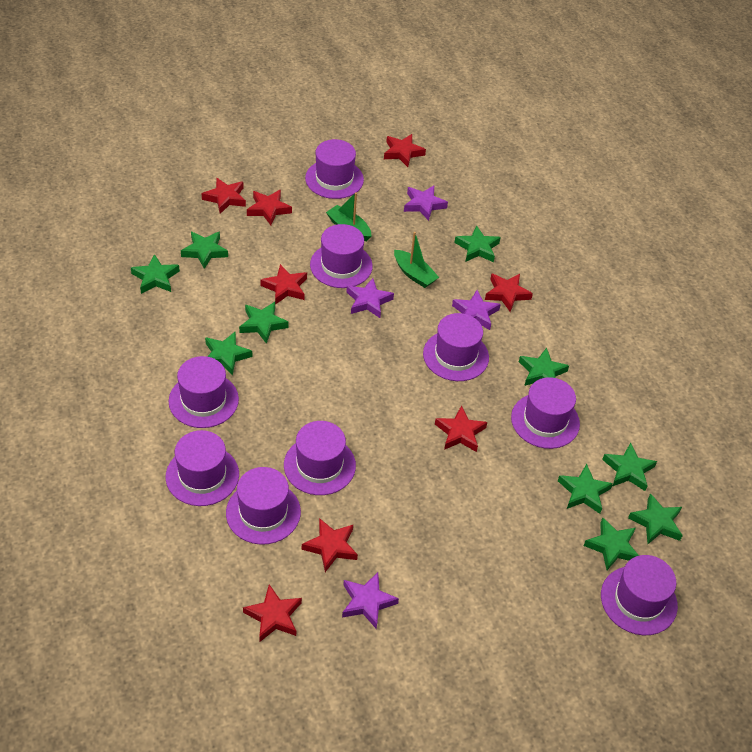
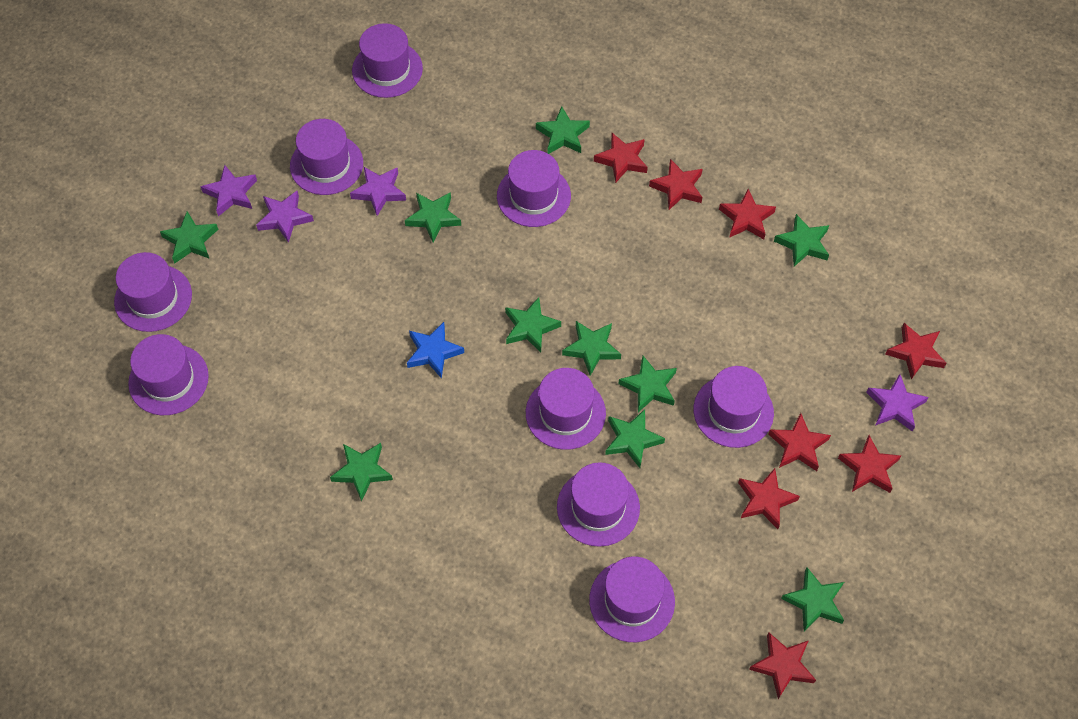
blue star: 0 -> 1
green boat: 2 -> 0

